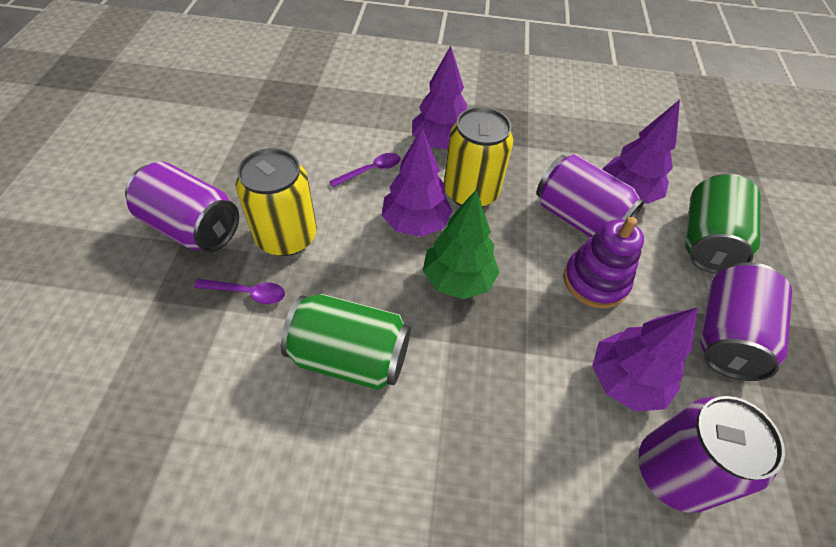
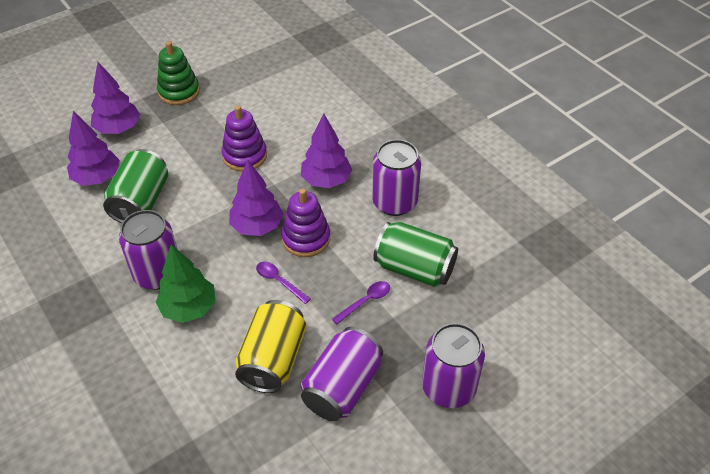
green stacking toy: 0 -> 1
purple stacking toy: 1 -> 2
yellow can: 2 -> 1

